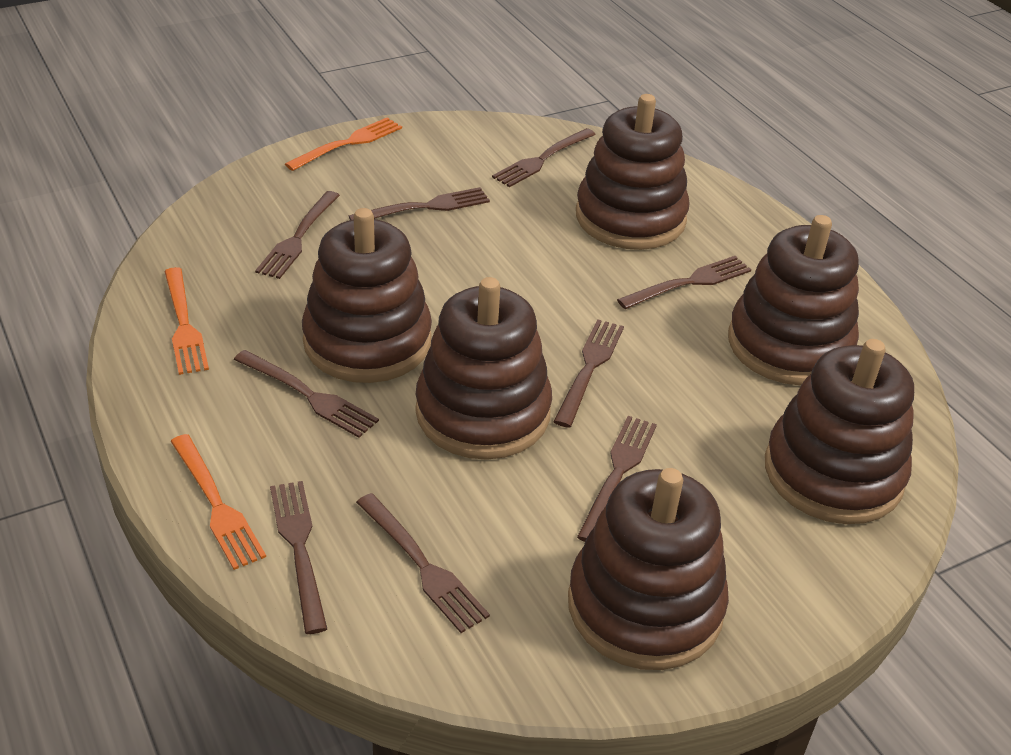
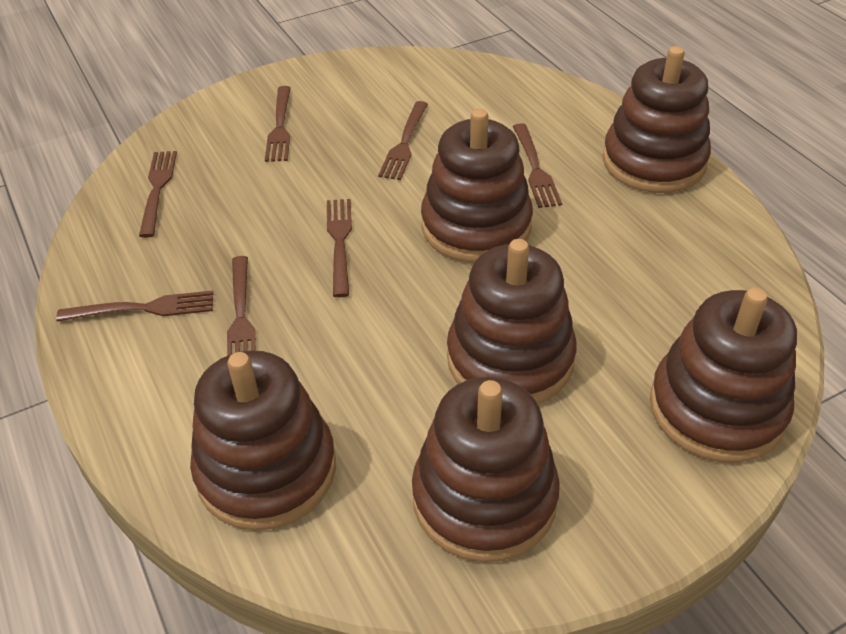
brown fork: 9 -> 7
orange fork: 3 -> 0

